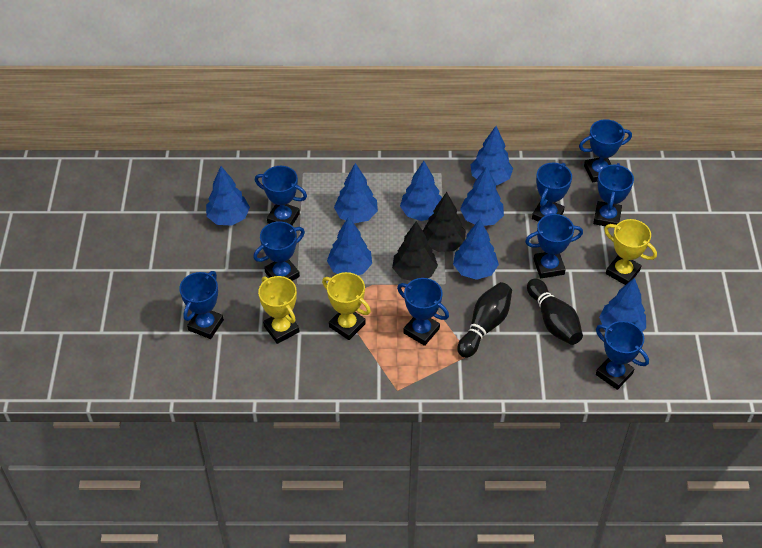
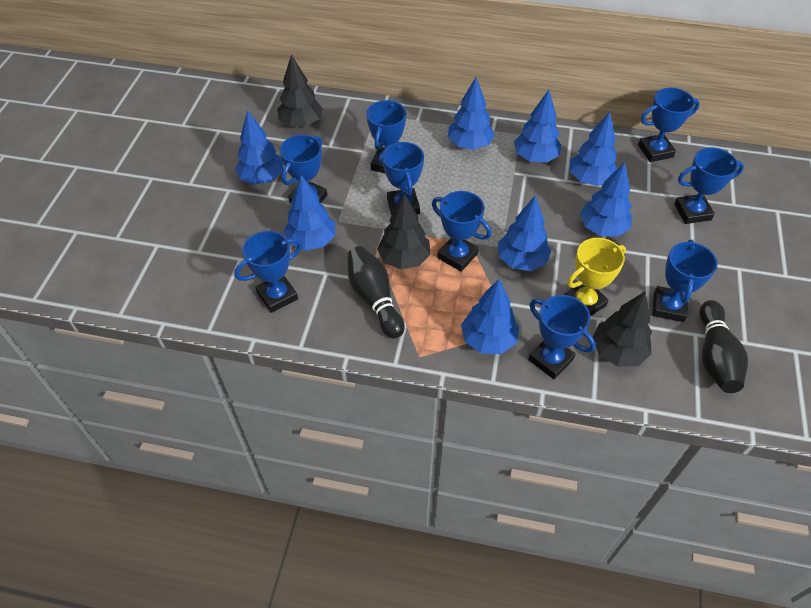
black tree: 2 -> 3
yellow trophy: 3 -> 1

